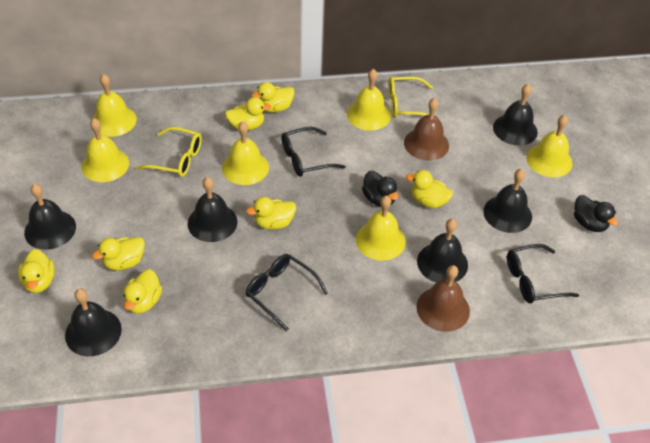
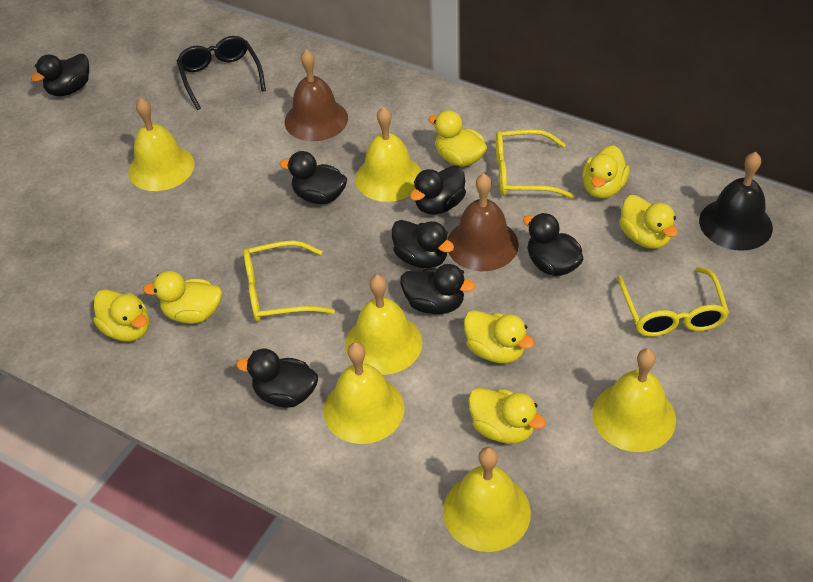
black bell: 6 -> 1
black duck: 2 -> 7
black glasses: 3 -> 1
yellow glasses: 2 -> 3

